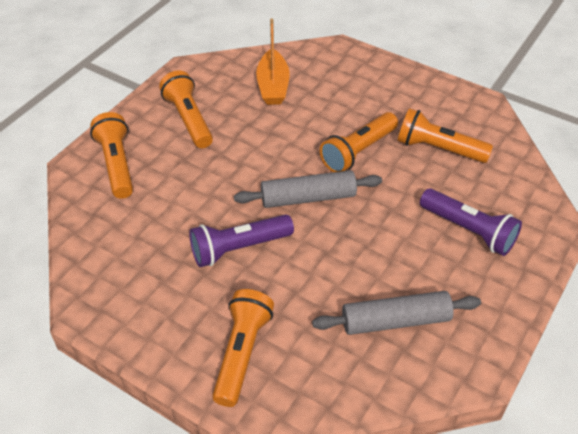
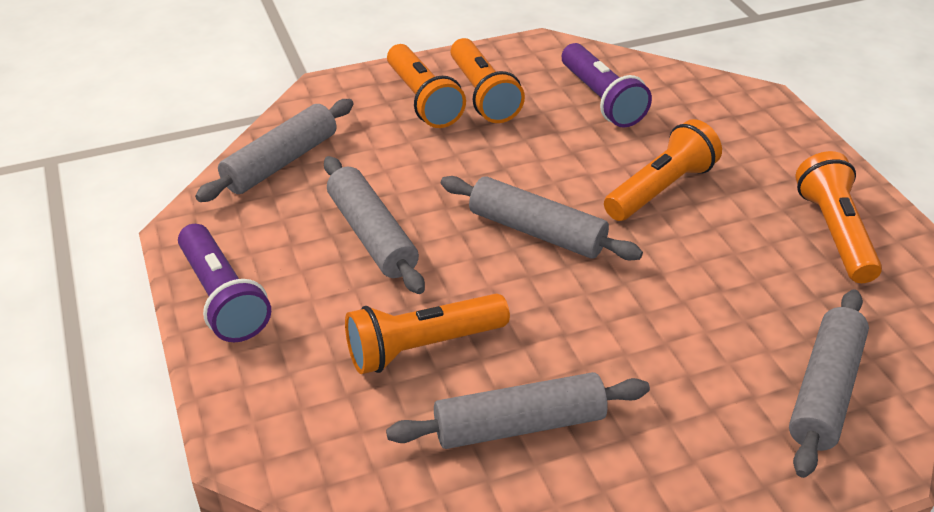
grey rolling pin: 2 -> 5
orange boat: 1 -> 0

